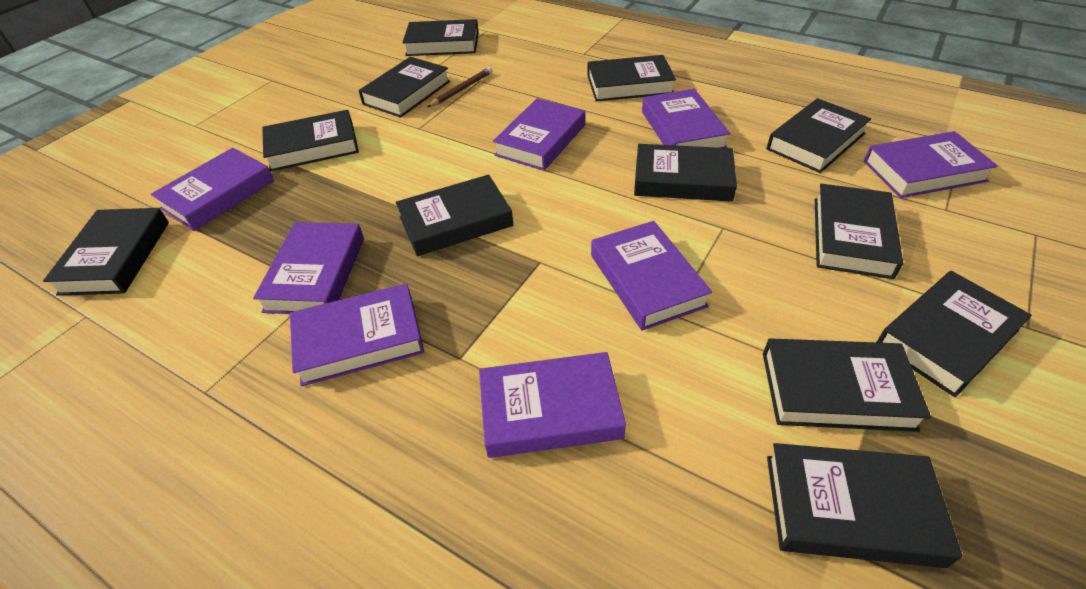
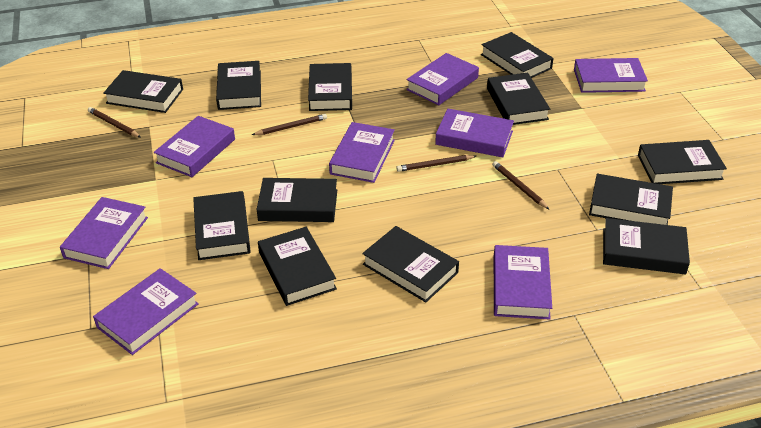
brown pencil: 1 -> 4

